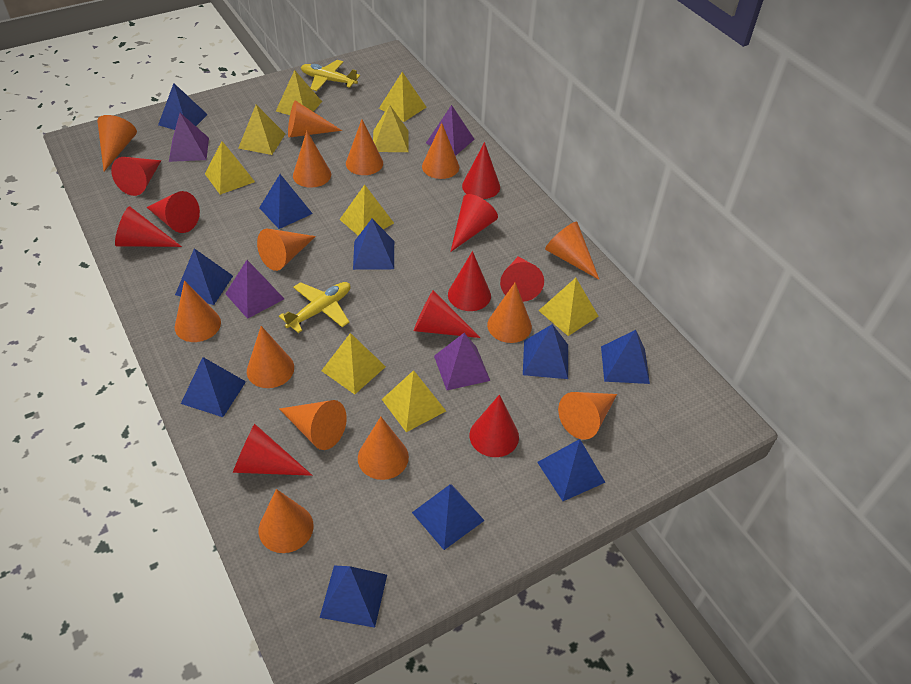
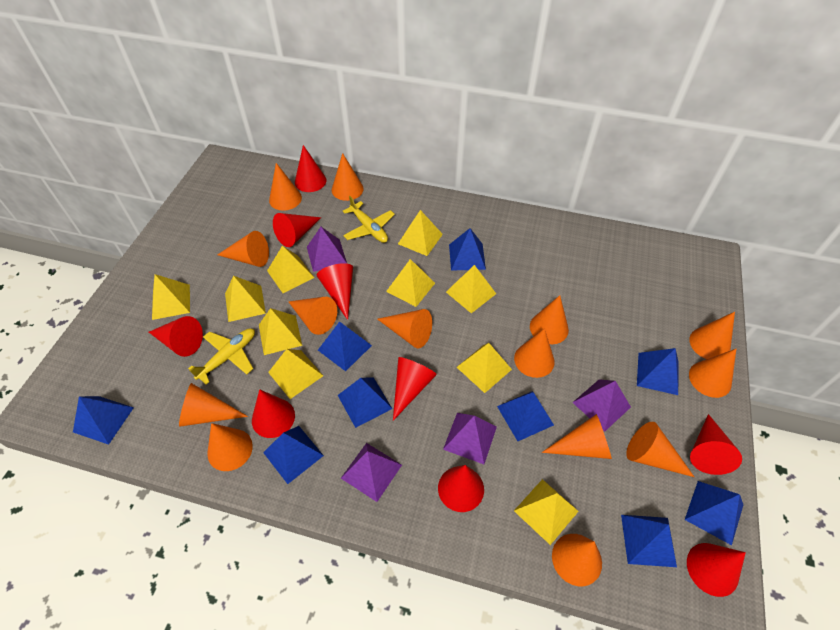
blue pyramid: 10 -> 9
red cone: 10 -> 9
yellow pyramid: 9 -> 10

